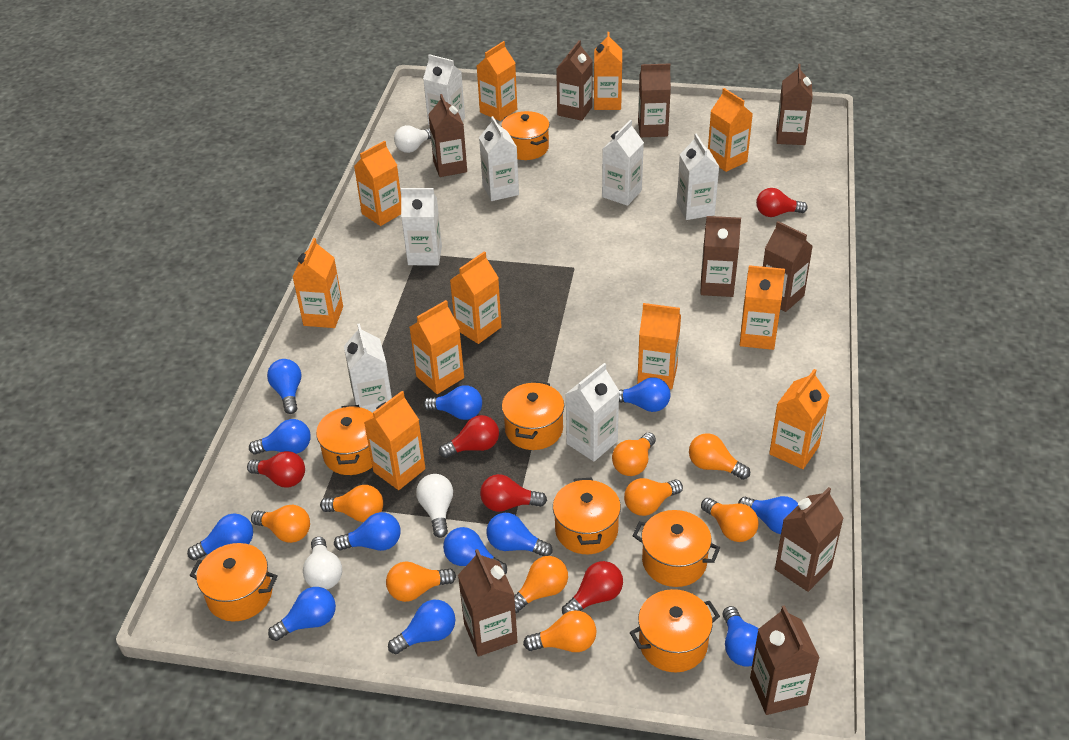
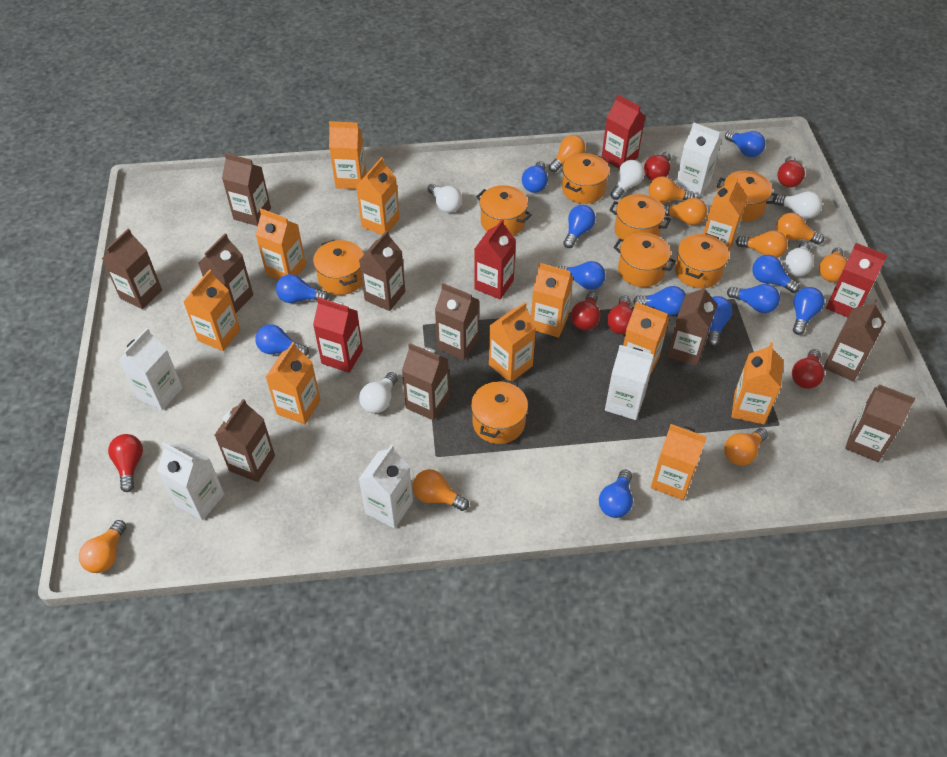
brown carton: 9 -> 10
orange pot: 7 -> 8
red carton: 0 -> 4
red light bulb: 5 -> 6
white carton: 7 -> 5
white light bulb: 3 -> 5

